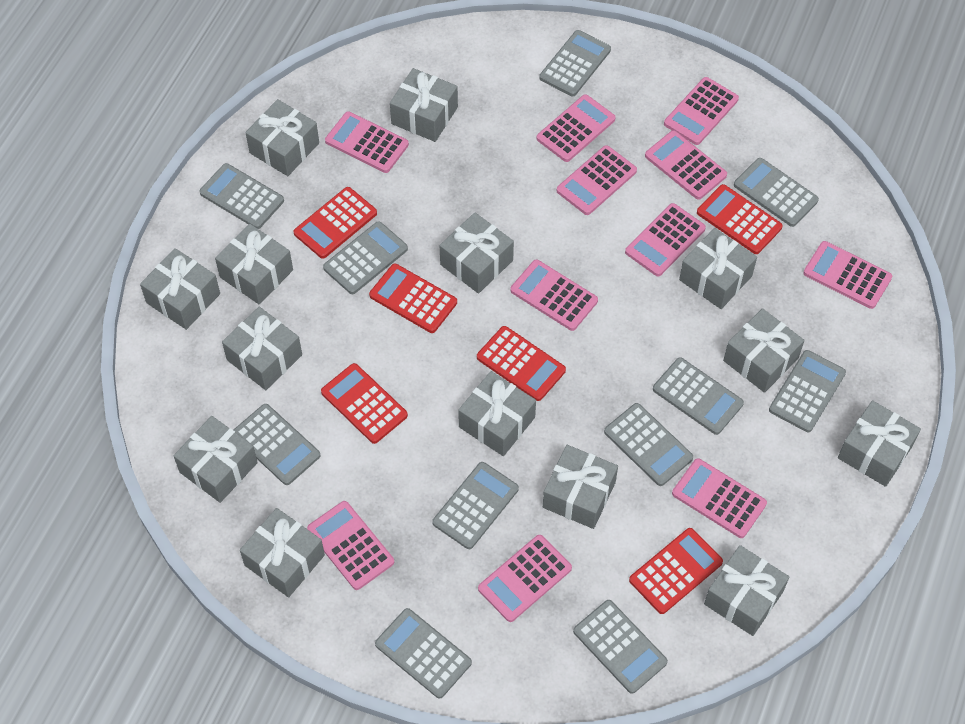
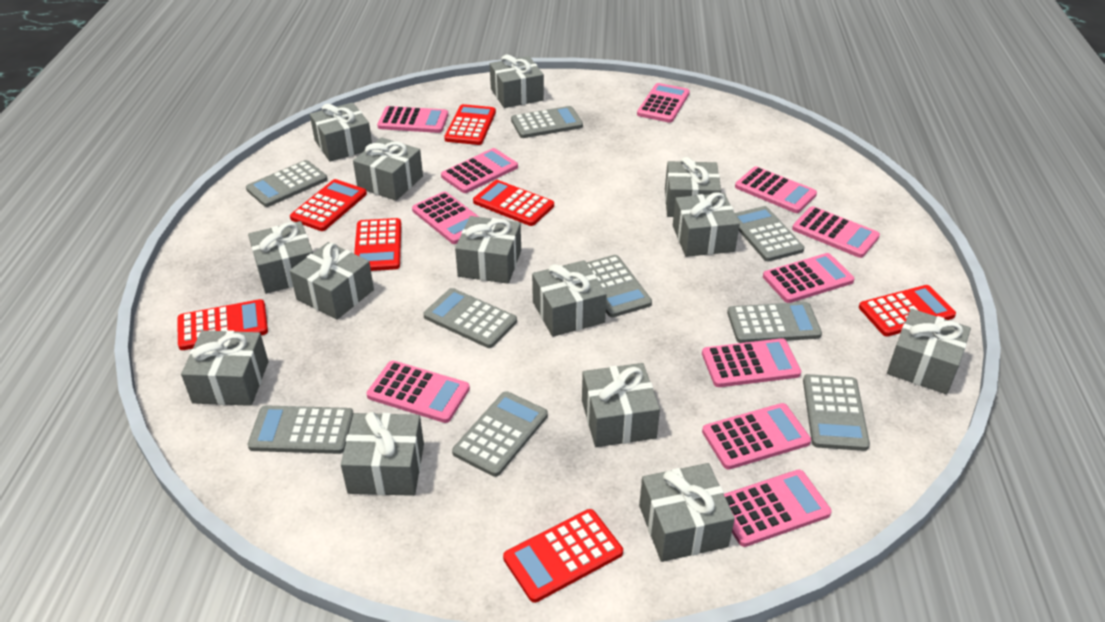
grey calculator: 11 -> 9
red calculator: 6 -> 7

